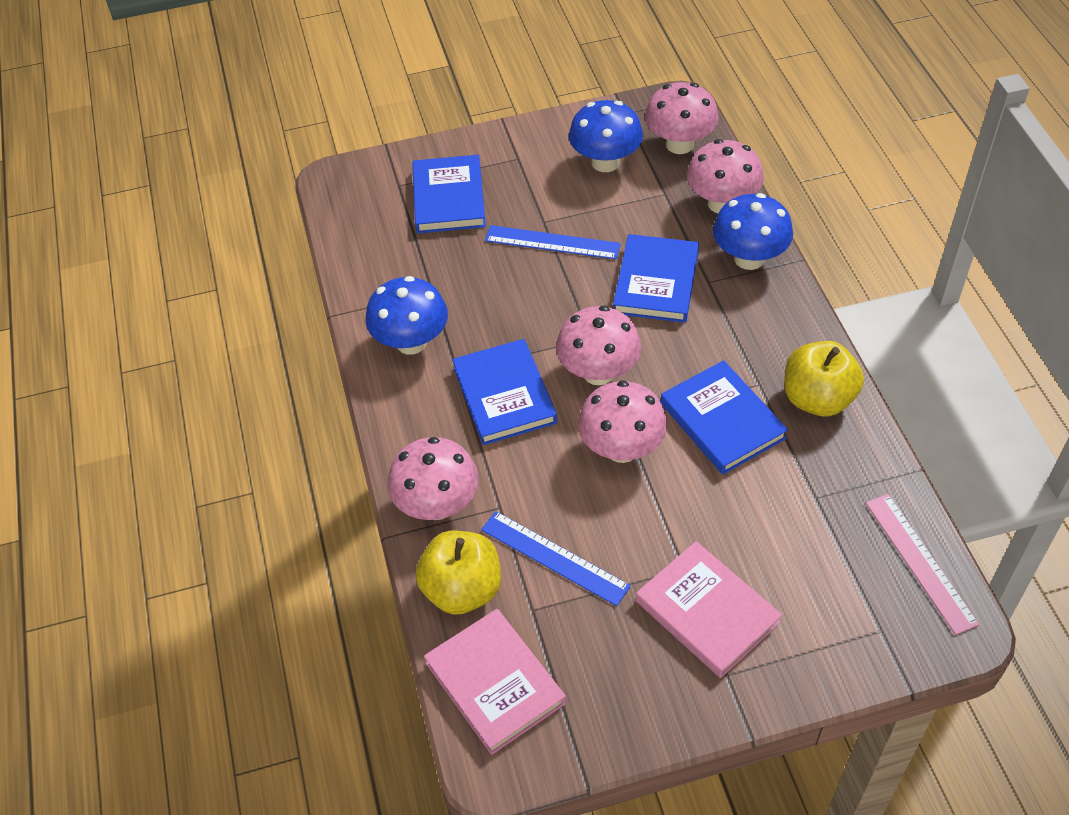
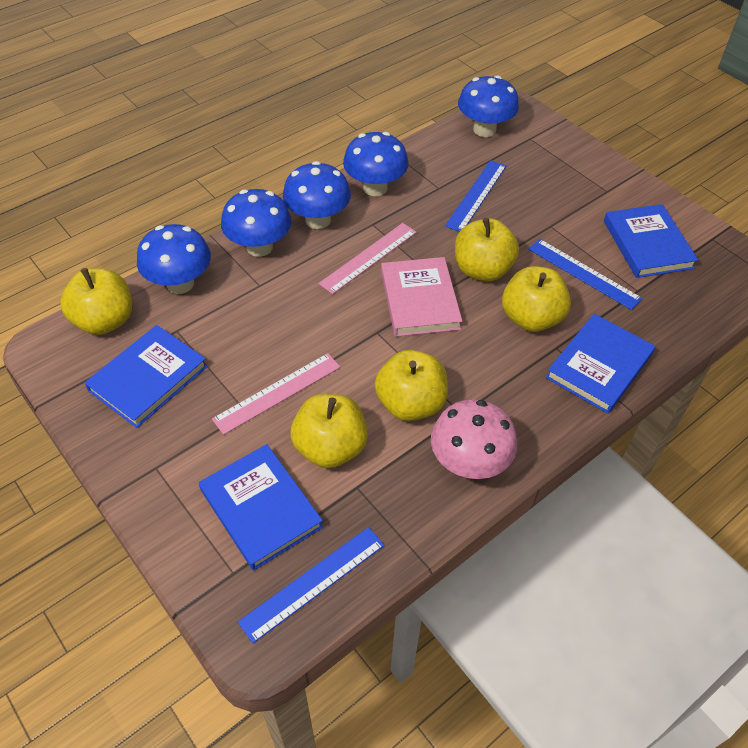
blue mushroom: 3 -> 5
blue ruler: 2 -> 3
pink book: 2 -> 1
pink mushroom: 5 -> 1
pink ruler: 1 -> 2
yellow apple: 2 -> 5

